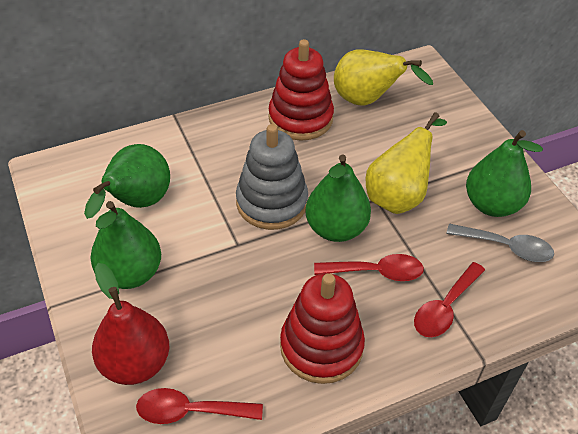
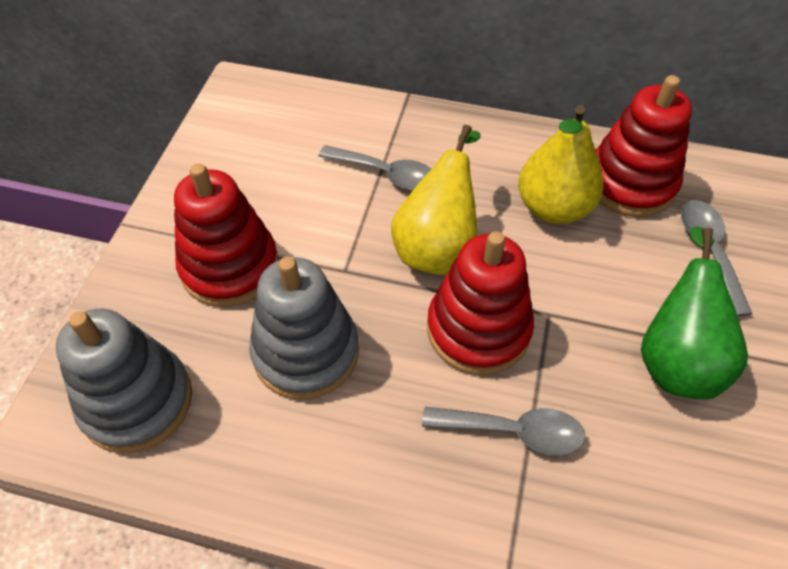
green pear: 4 -> 1
grey spoon: 1 -> 3
grey stacking toy: 1 -> 2
red pear: 1 -> 0
red spoon: 3 -> 0
red stacking toy: 2 -> 3

